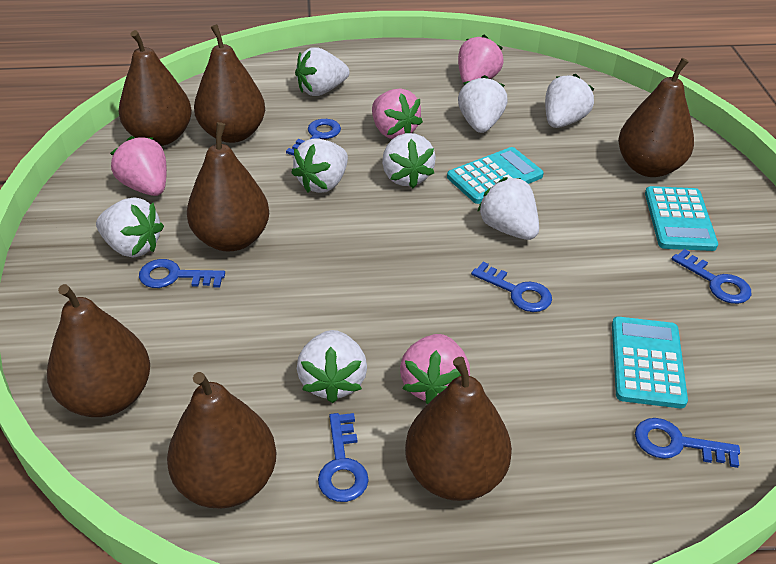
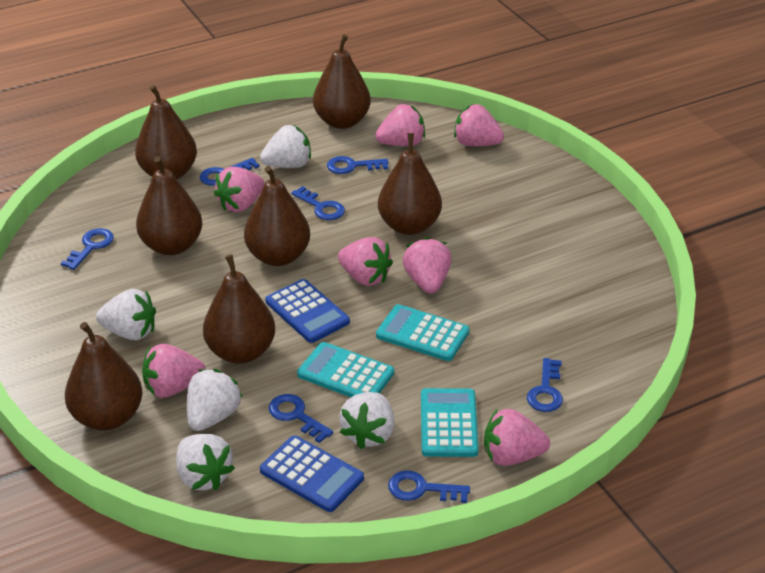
blue calculator: 0 -> 2
blue key: 6 -> 7
pink strawberry: 4 -> 7
white strawberry: 8 -> 5

